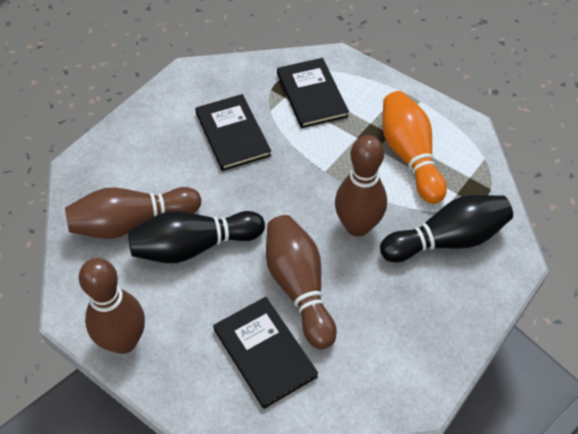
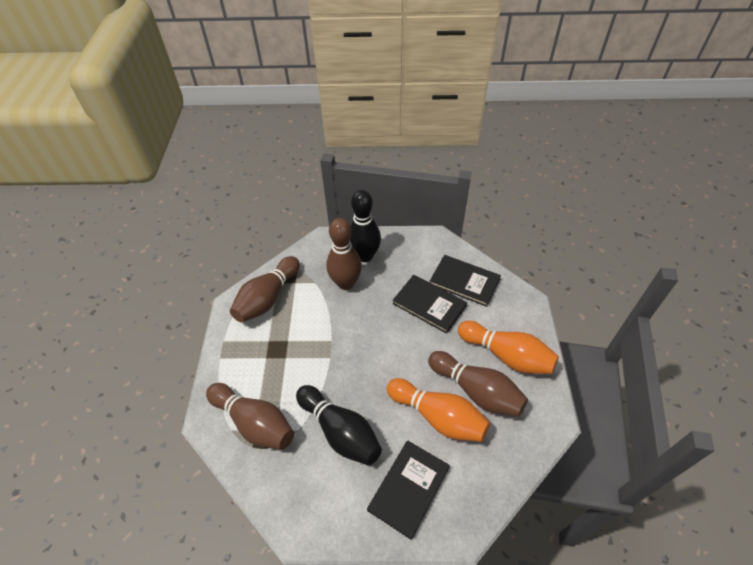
orange bowling pin: 1 -> 2

